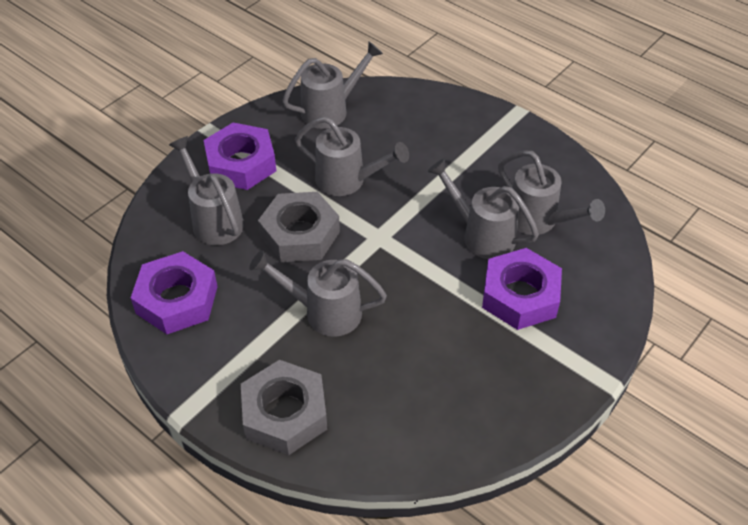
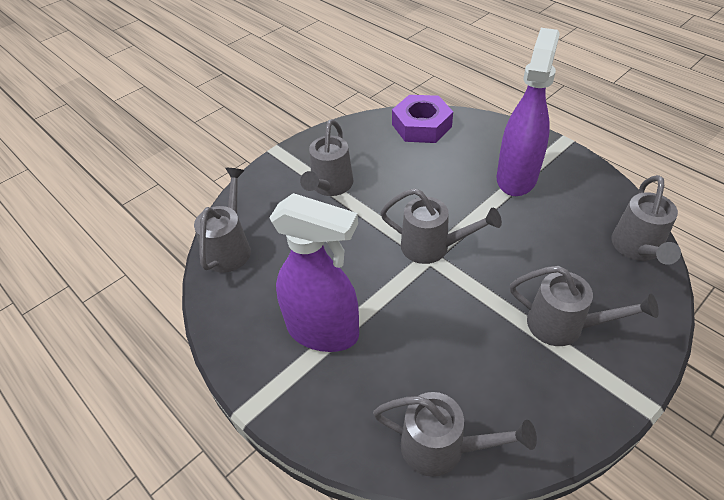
grey nut: 2 -> 0
purple nut: 3 -> 1
purple spray bottle: 0 -> 2

